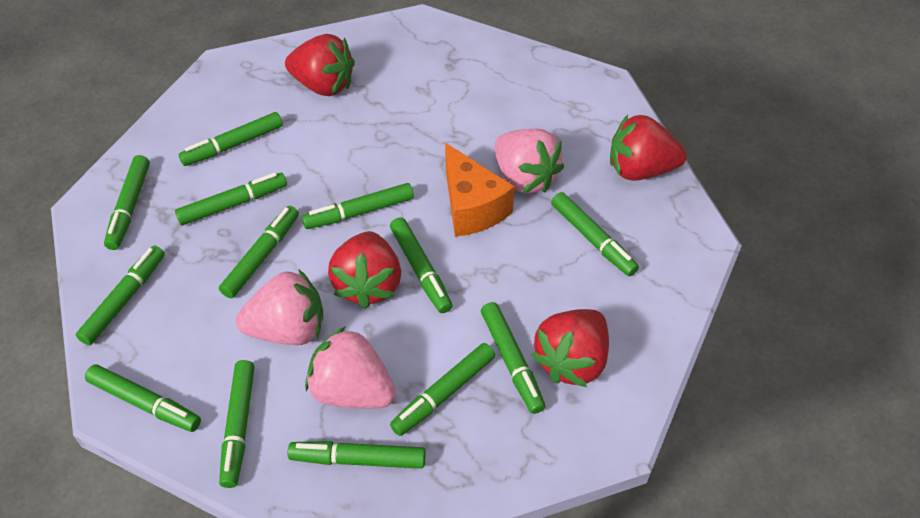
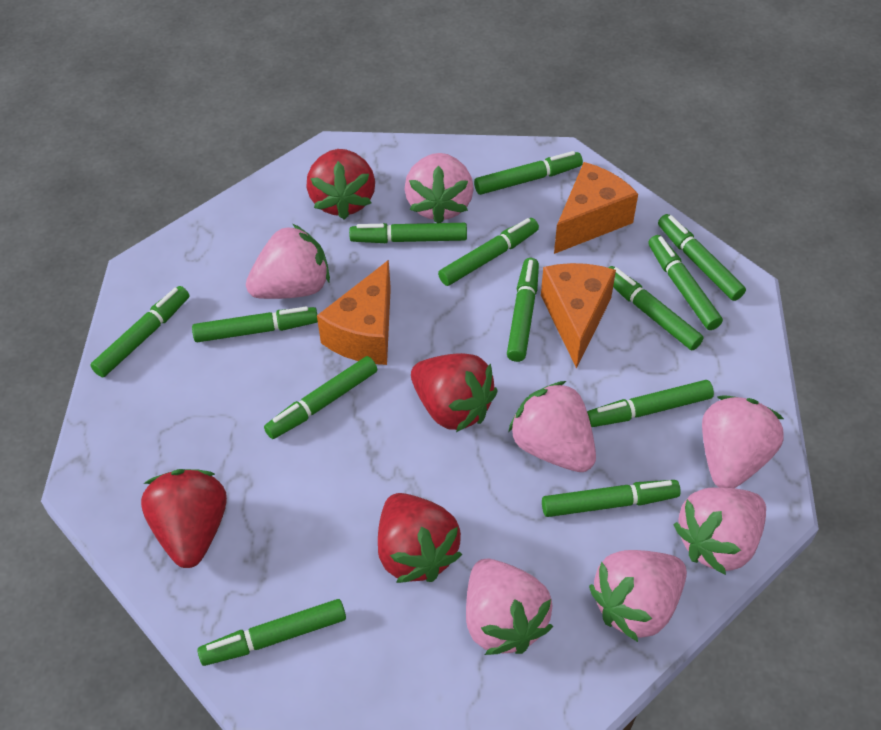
orange cheese: 1 -> 3
pink strawberry: 3 -> 7

